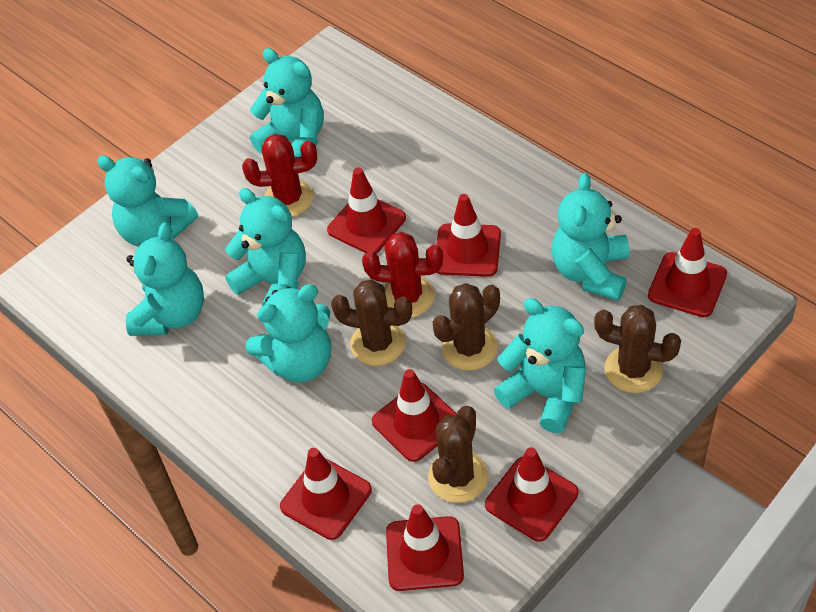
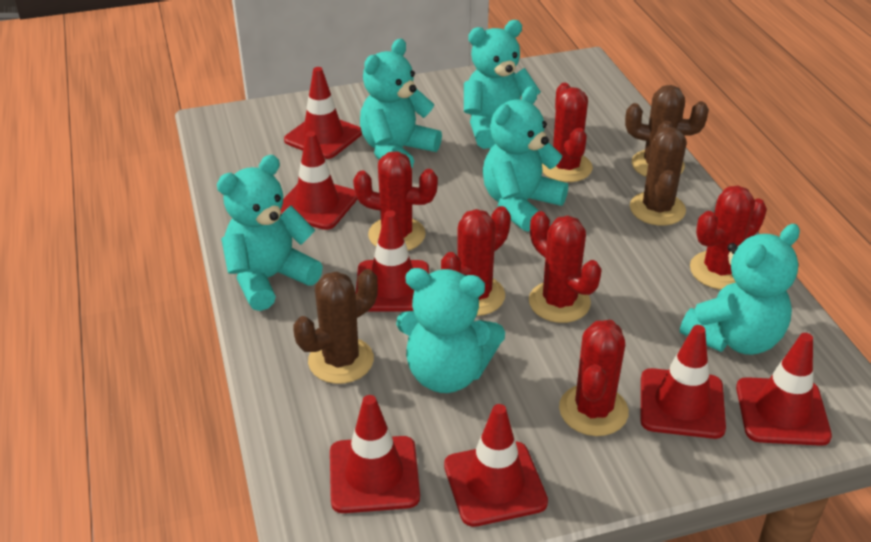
brown cactus: 4 -> 3
red cactus: 2 -> 6
turquoise teddy bear: 7 -> 6

